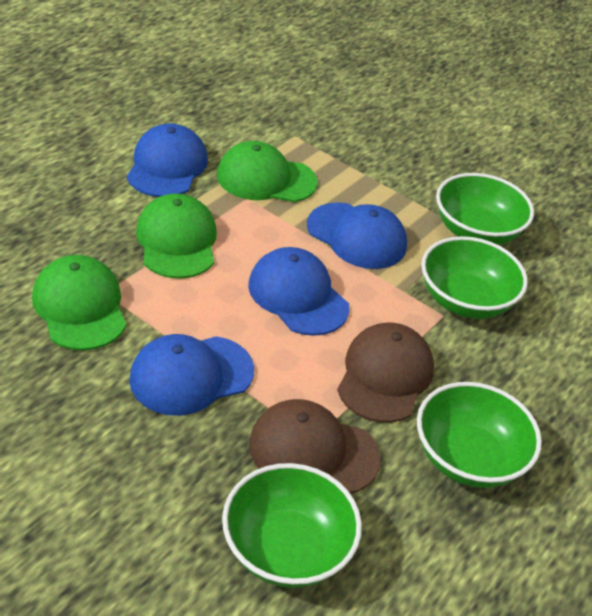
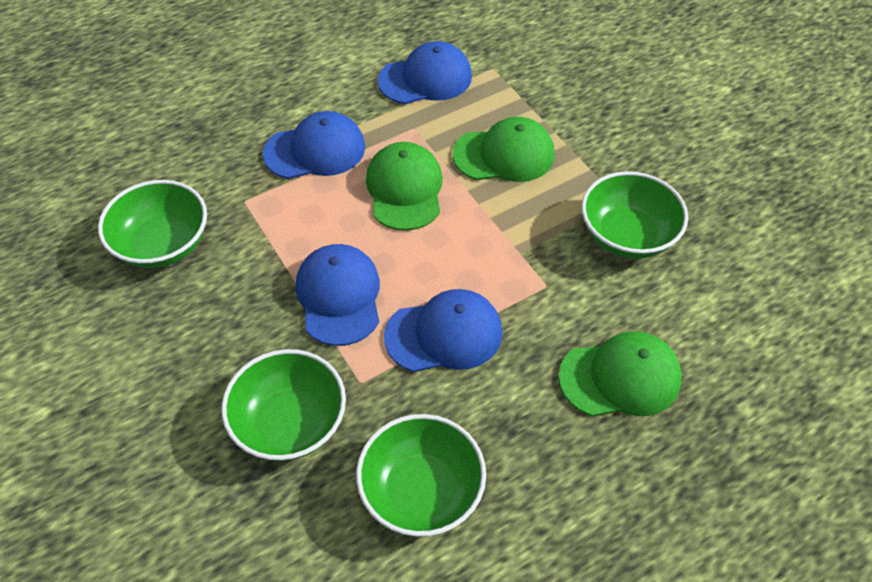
brown cap: 2 -> 0

